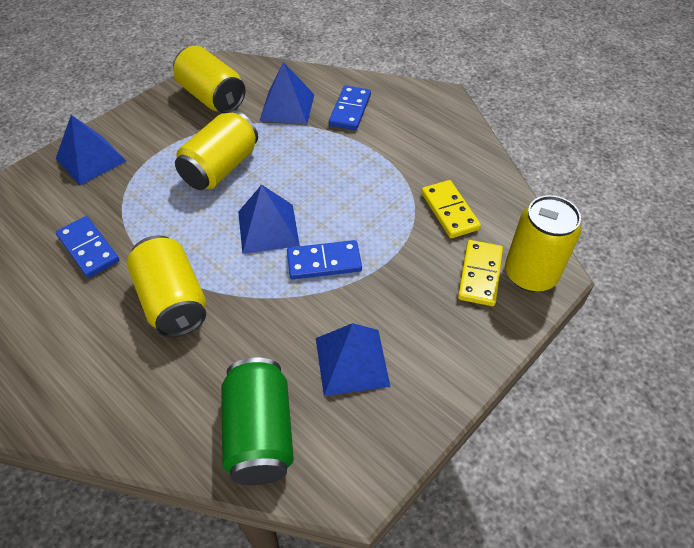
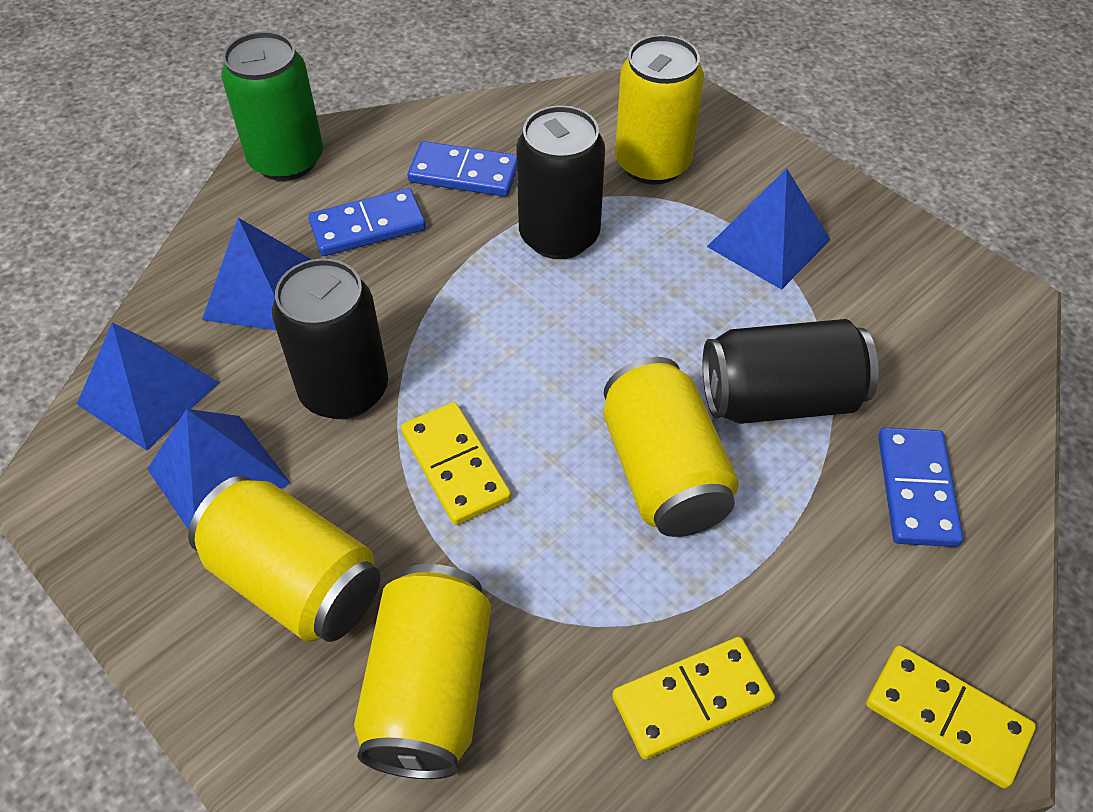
black can: 0 -> 3
yellow domino: 2 -> 3

